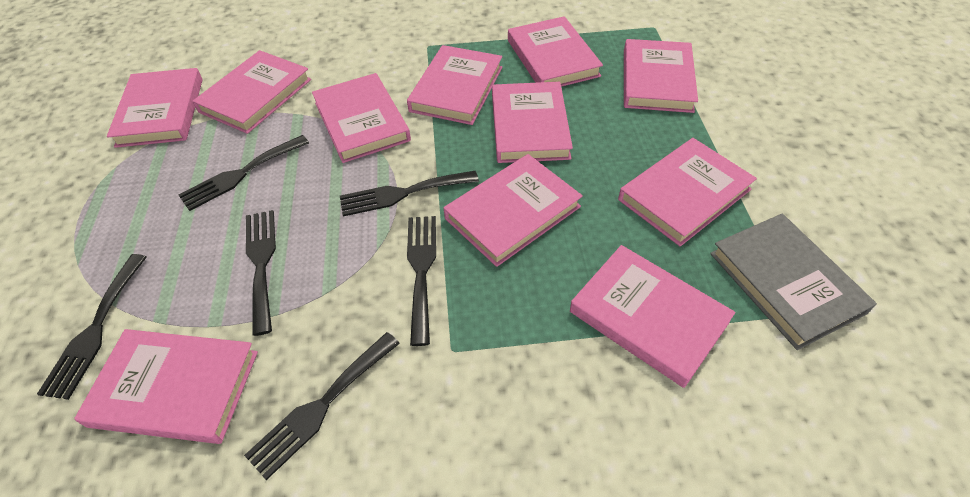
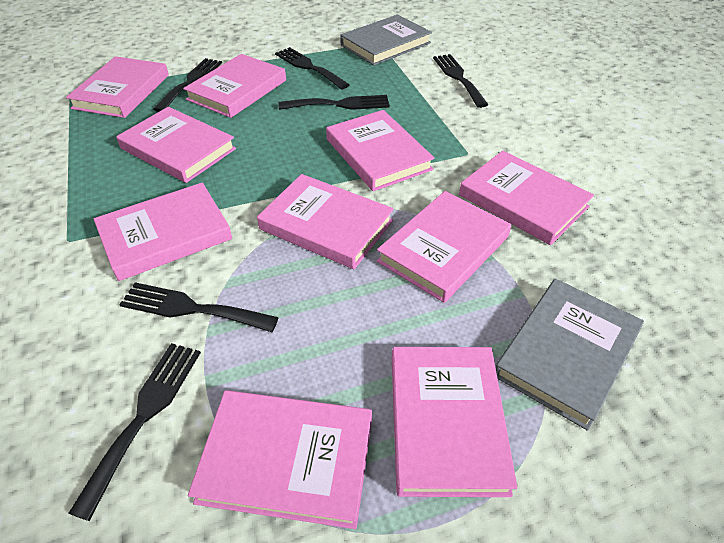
grey book: 1 -> 2
pink book: 11 -> 10

